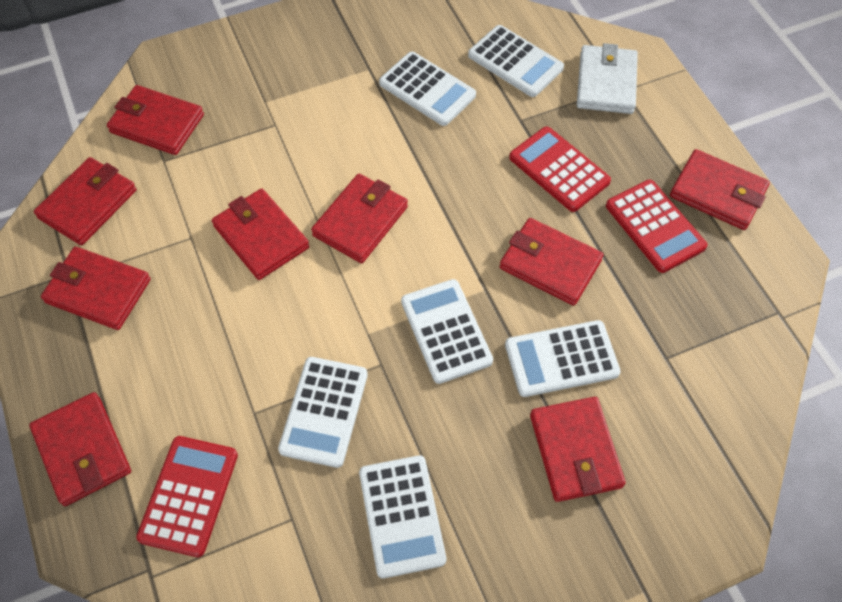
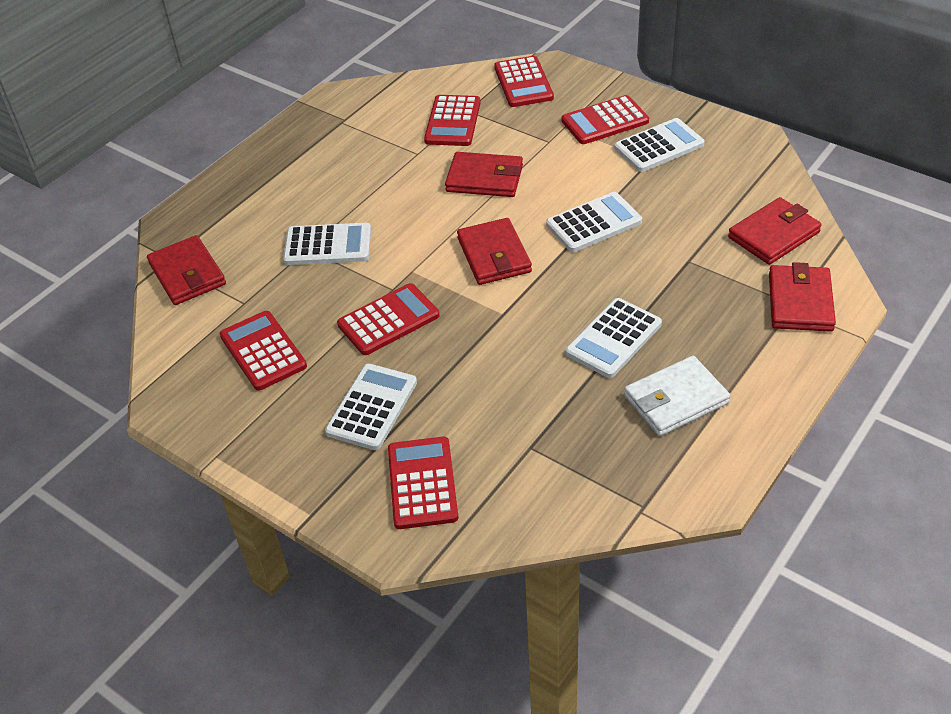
red calculator: 3 -> 6
red wallet: 9 -> 5
white calculator: 6 -> 5

